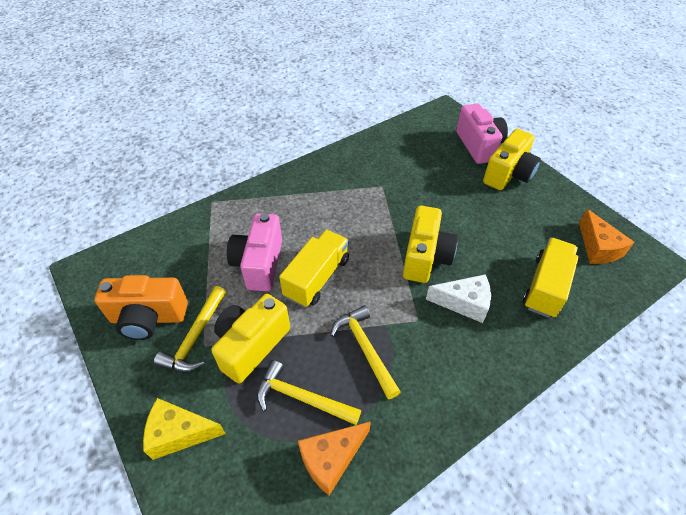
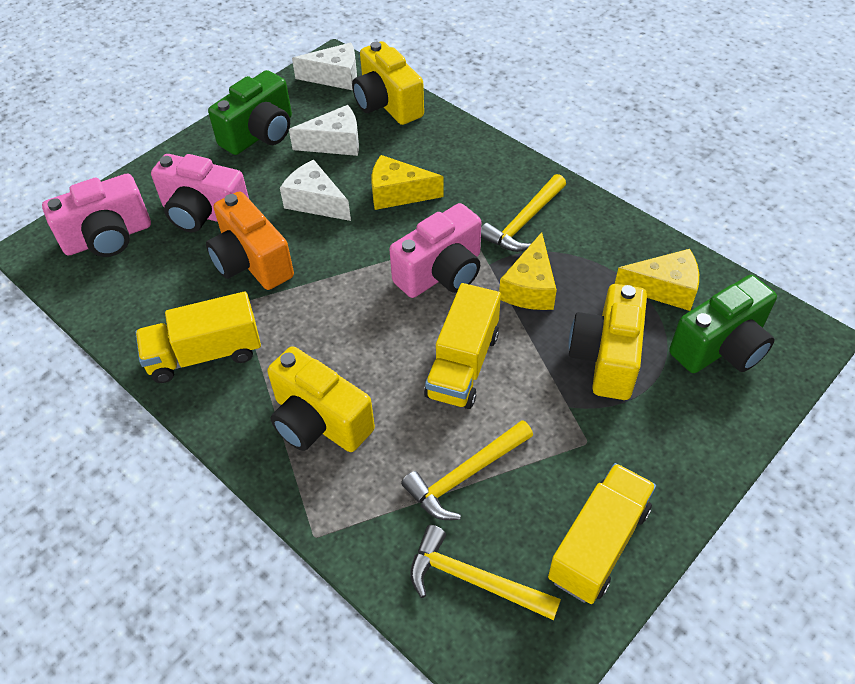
green camera: 0 -> 2
orange cheese: 2 -> 0
pink camera: 2 -> 3
white cheese: 1 -> 3
yellow cheese: 1 -> 3
yellow truck: 2 -> 3

